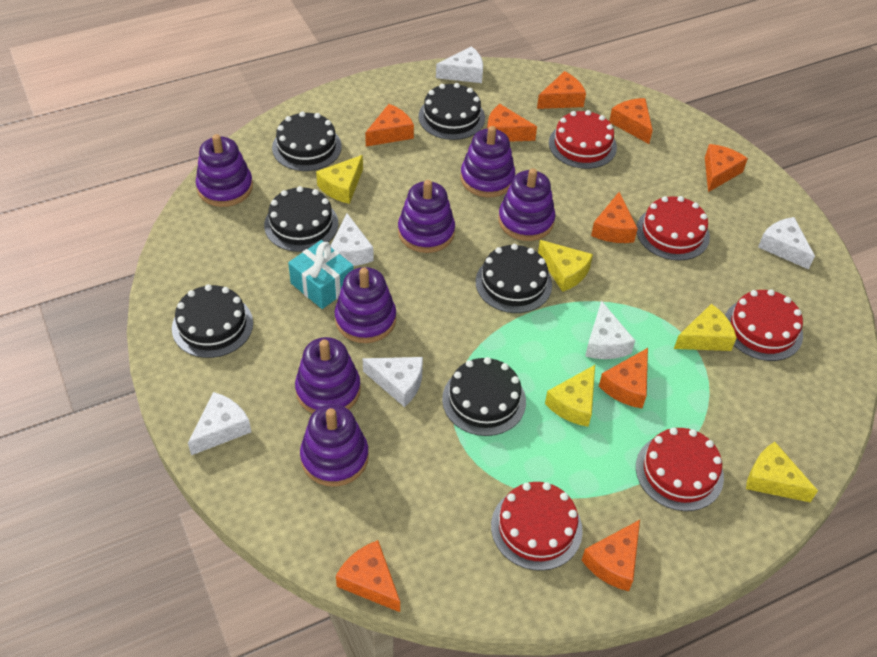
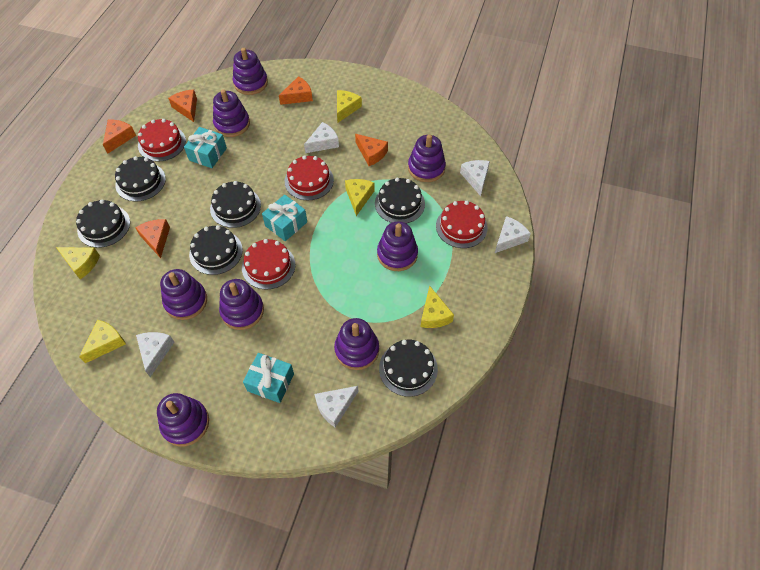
orange cheese: 9 -> 5
purple stacking toy: 7 -> 8
red cake: 5 -> 4
turquoise gift: 1 -> 3
white cheese: 6 -> 5

